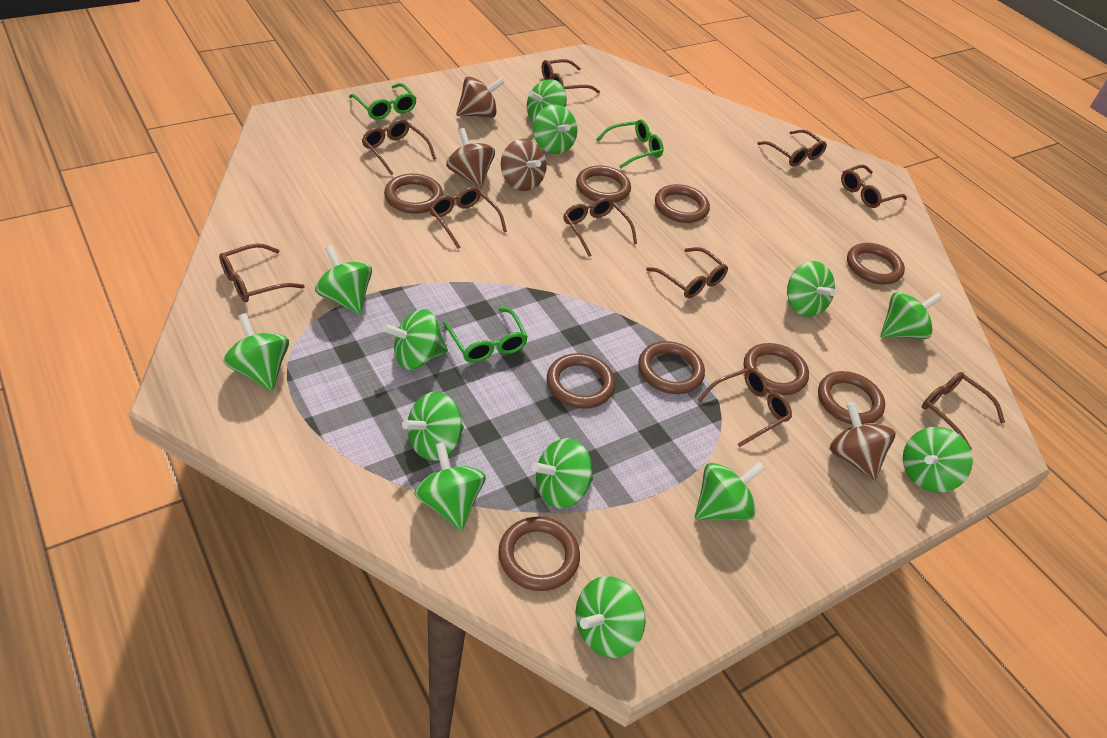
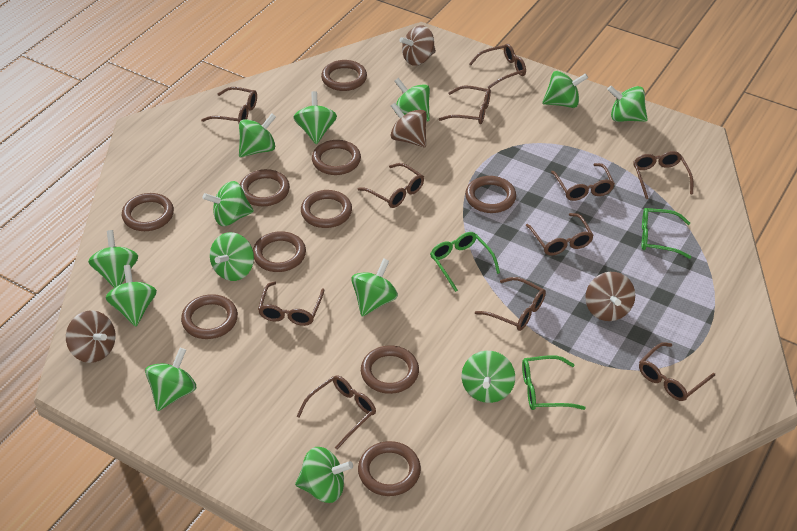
brown glasses: 10 -> 11
brown ring: 9 -> 10

